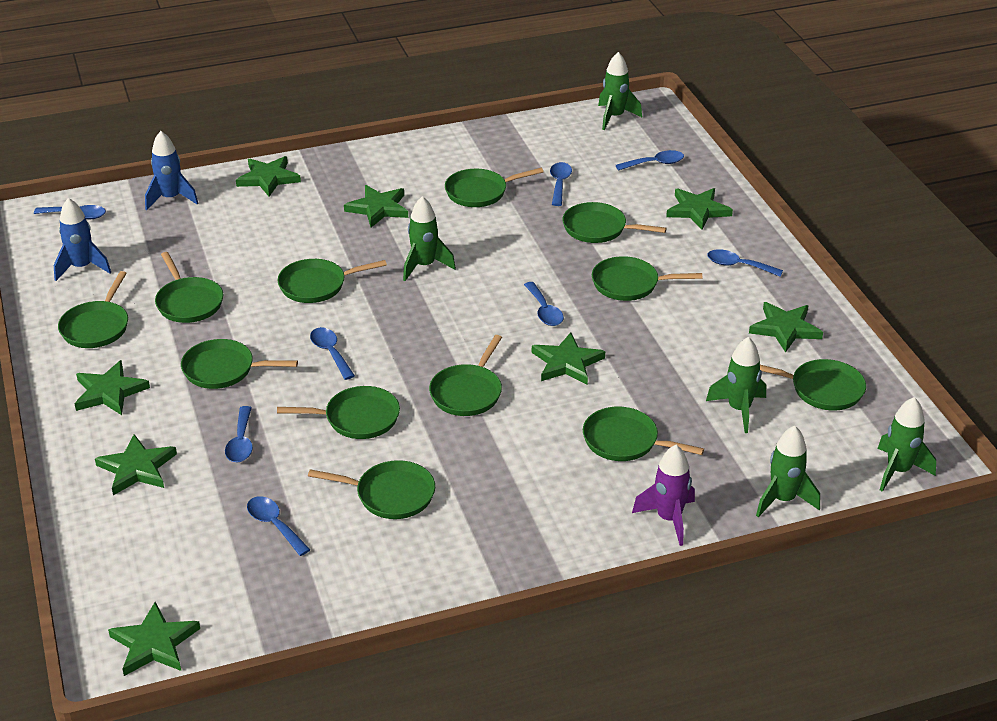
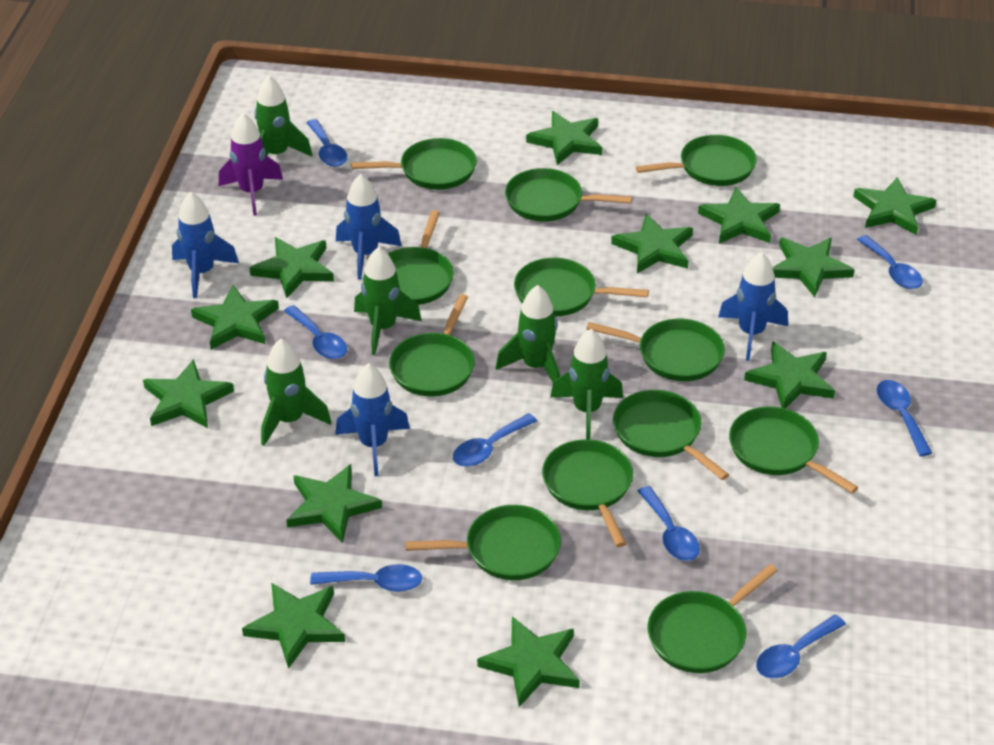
blue rocket: 2 -> 4
green star: 8 -> 12

